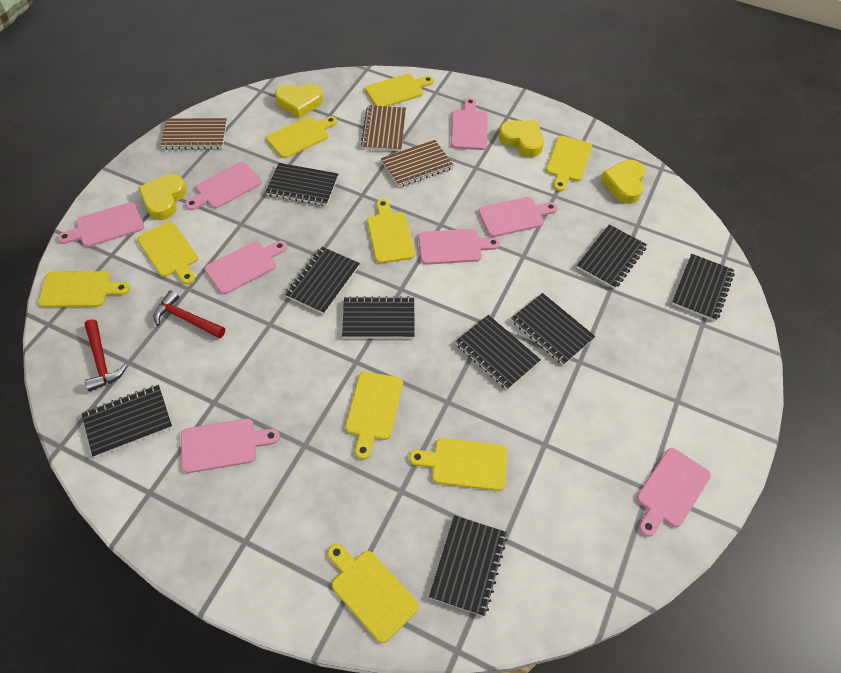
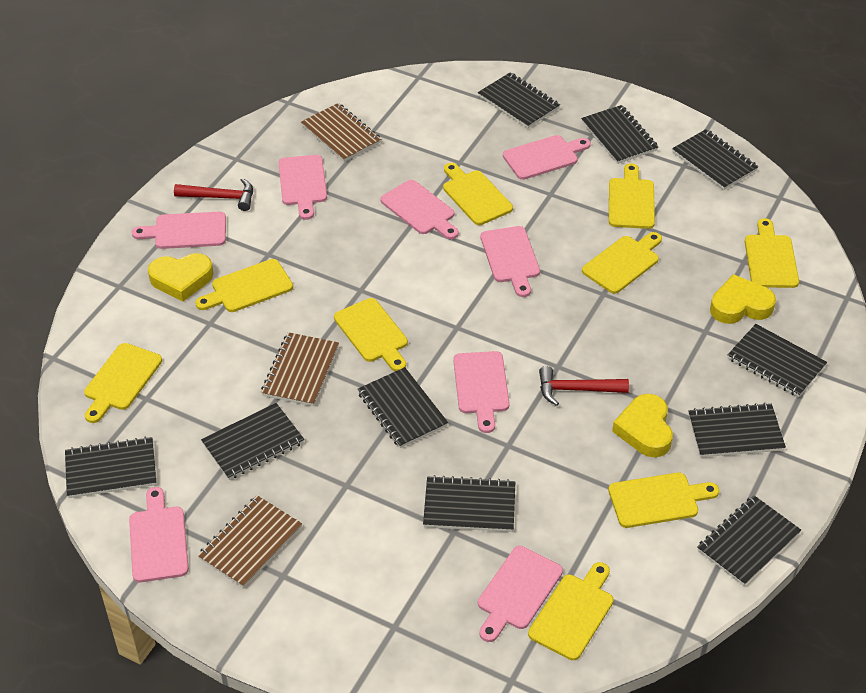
black notebook: 9 -> 10
yellow heart: 4 -> 3

